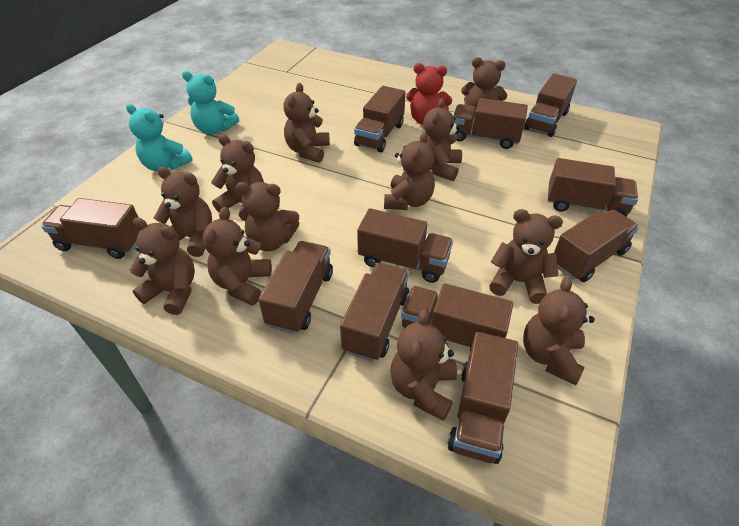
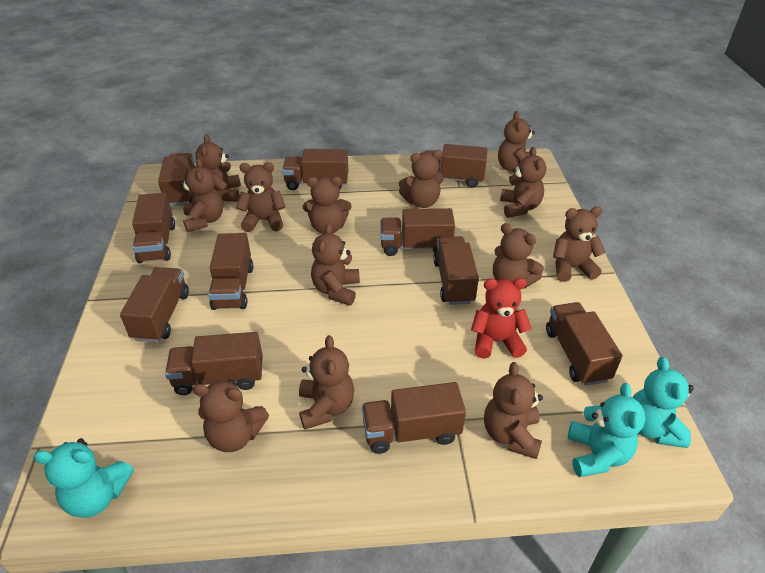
brown teddy bear: 12 -> 13
turquoise teddy bear: 2 -> 3

